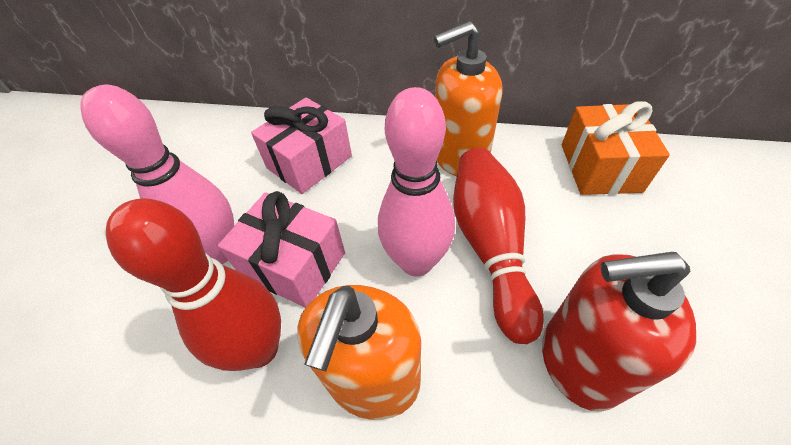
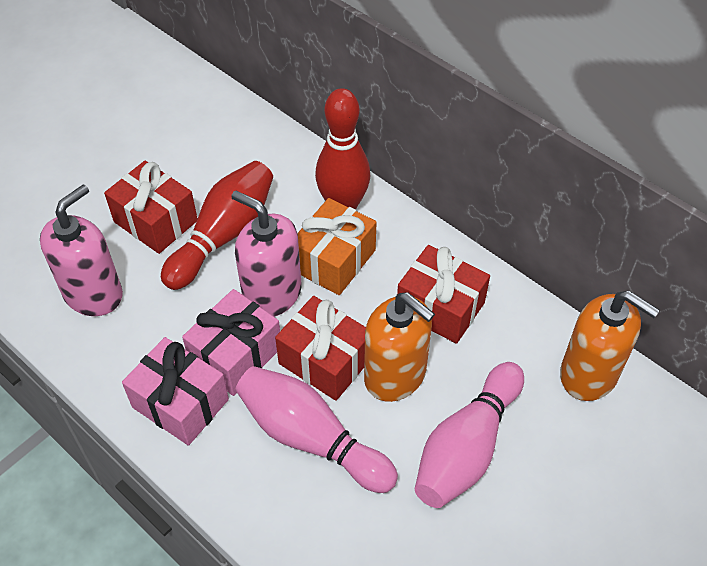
pink soap dispenser: 0 -> 2
red gift: 0 -> 3
red soap dispenser: 1 -> 0

